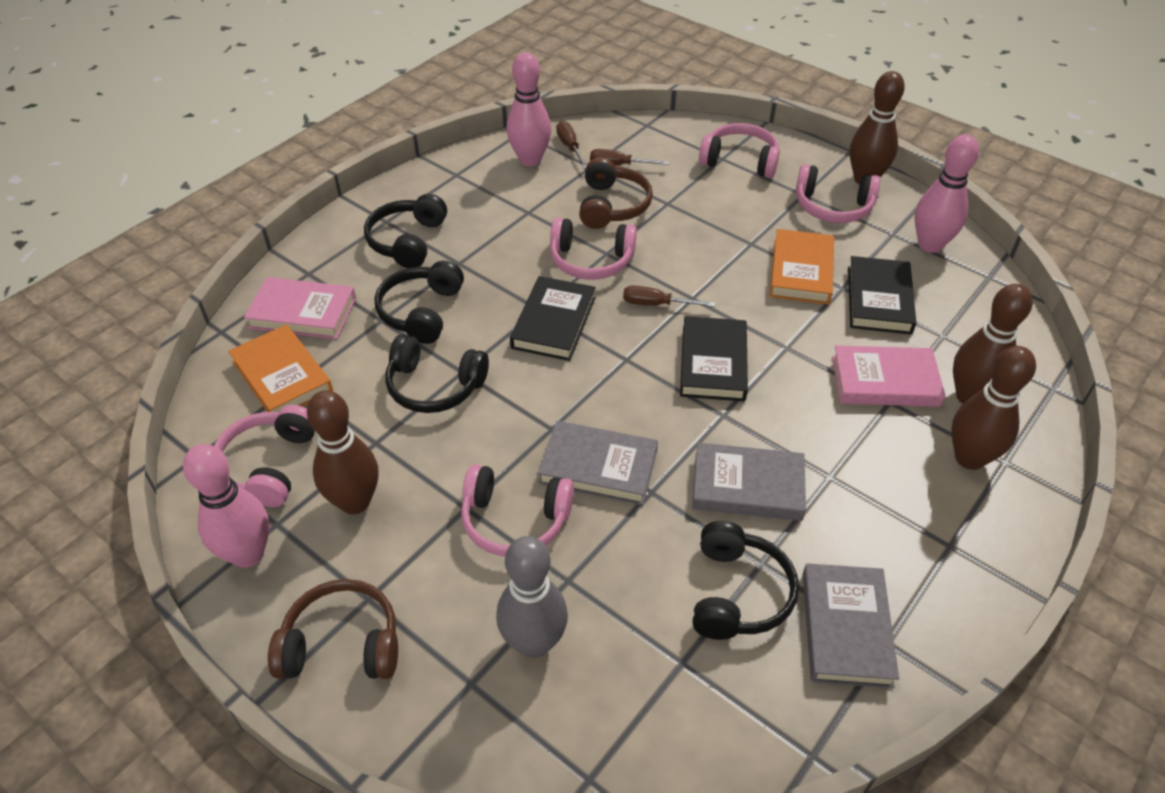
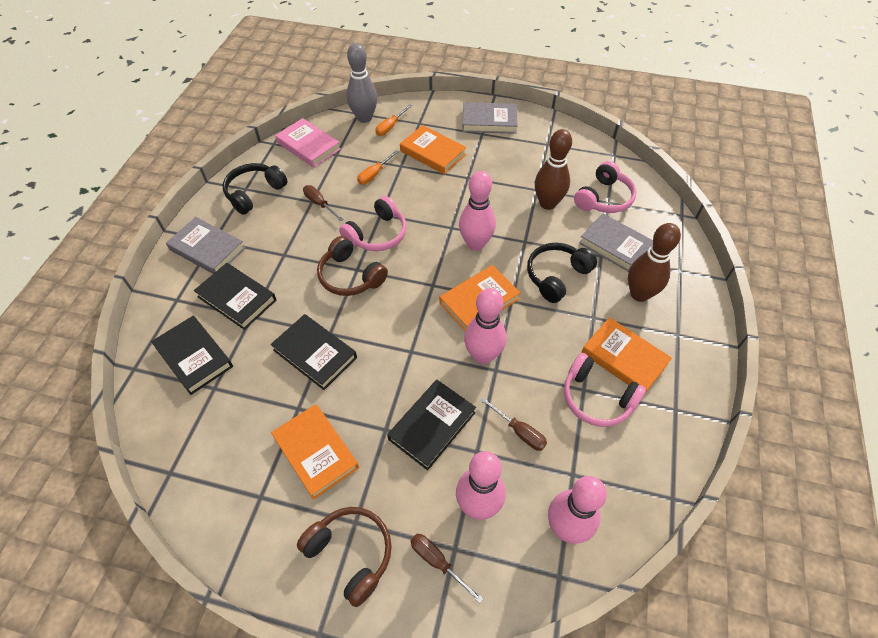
black book: 3 -> 4
black headphones: 4 -> 2
brown bowling pin: 4 -> 2
orange book: 2 -> 4
orange screwdriver: 0 -> 2
pink book: 2 -> 1
pink bowling pin: 3 -> 4
pink headphones: 5 -> 3

